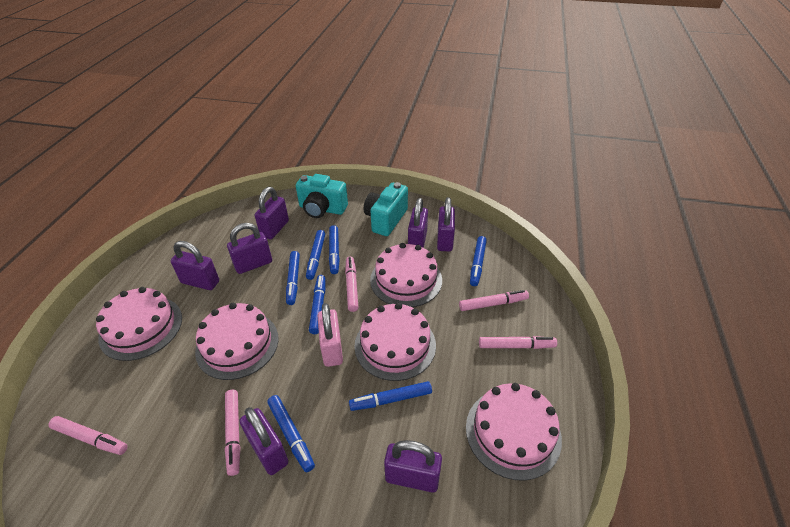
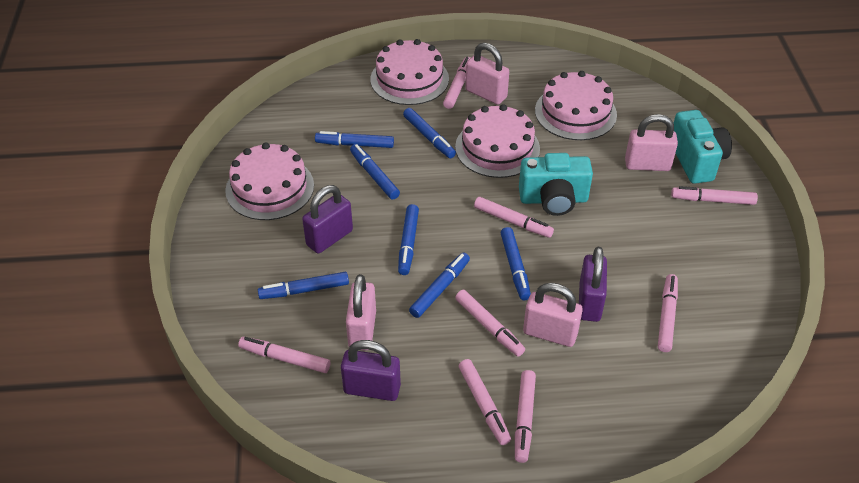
pink cake: 5 -> 4
pink marker: 5 -> 8
pink padlock: 1 -> 4
purple padlock: 7 -> 3

